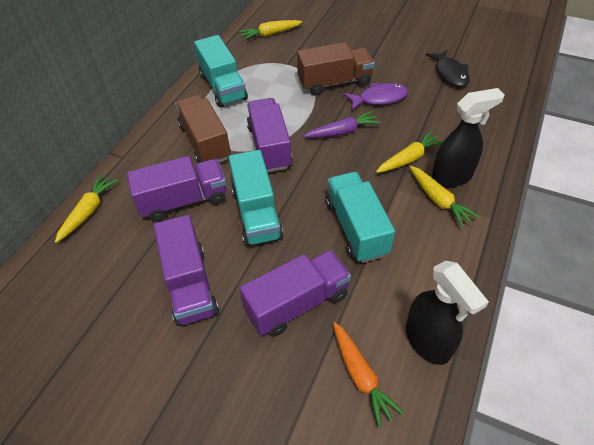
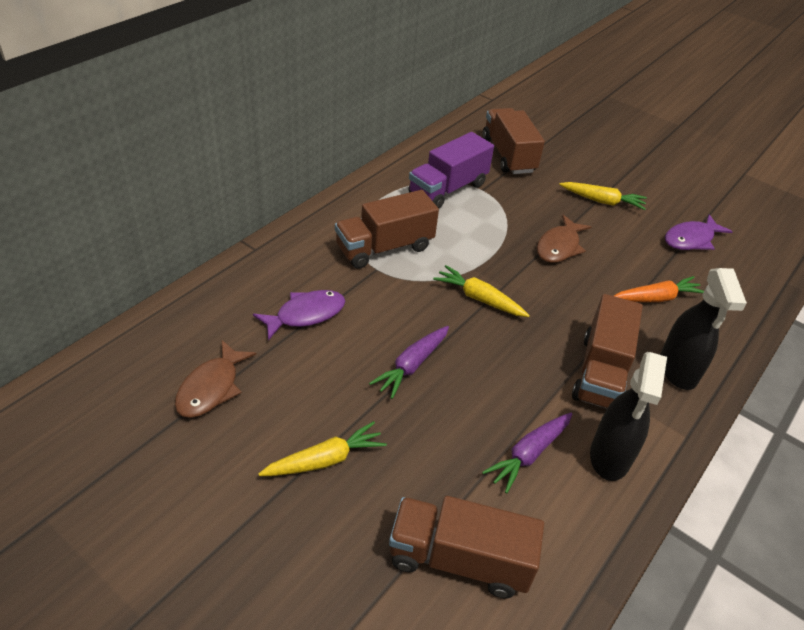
black fish: 1 -> 0
brown fish: 0 -> 2
brown truck: 2 -> 4
purple carrot: 1 -> 2
purple fish: 1 -> 2
purple truck: 4 -> 1
turquoise truck: 3 -> 0
yellow carrot: 4 -> 3

